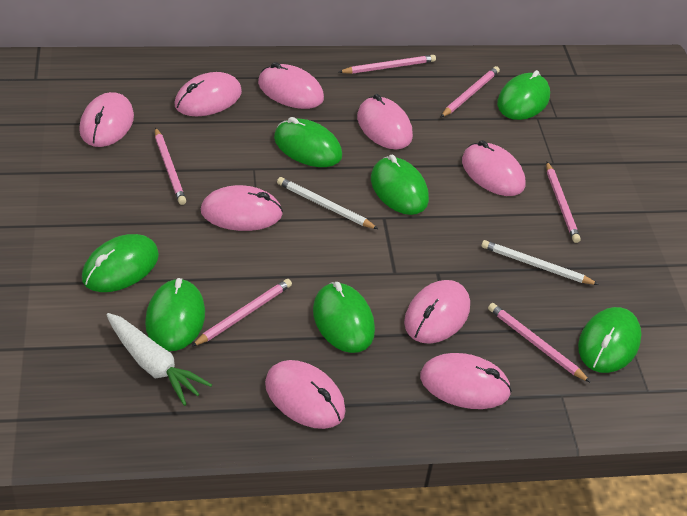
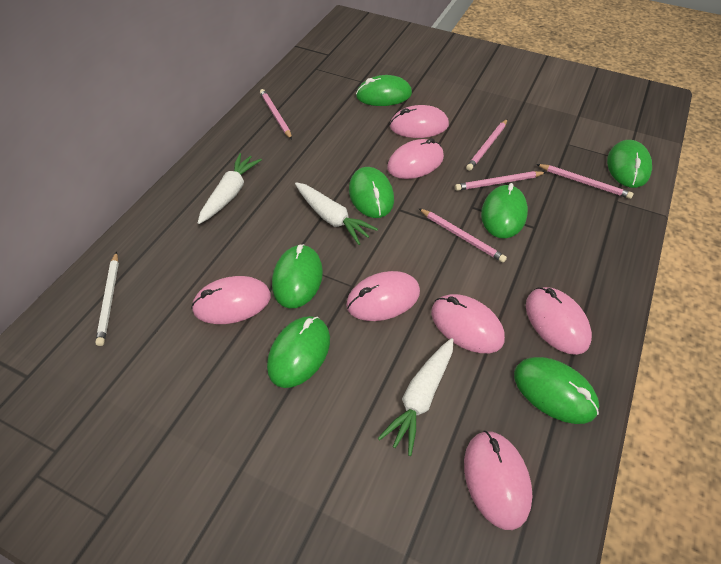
pink mouse: 9 -> 7
pink pencil: 6 -> 5
white carrot: 1 -> 3
white pencil: 2 -> 1

